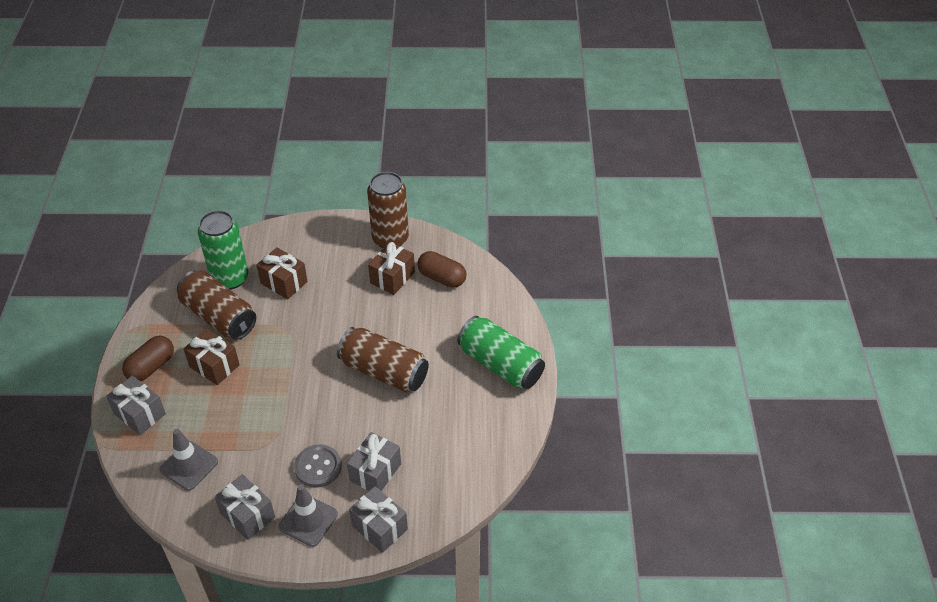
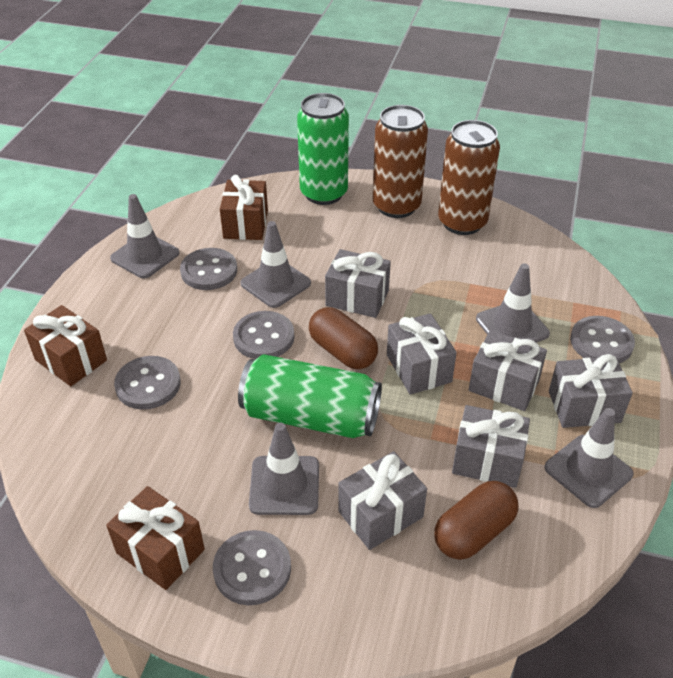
brown can: 3 -> 2
grey button: 1 -> 5
grey gift: 4 -> 6
grey traffic cone: 2 -> 5

